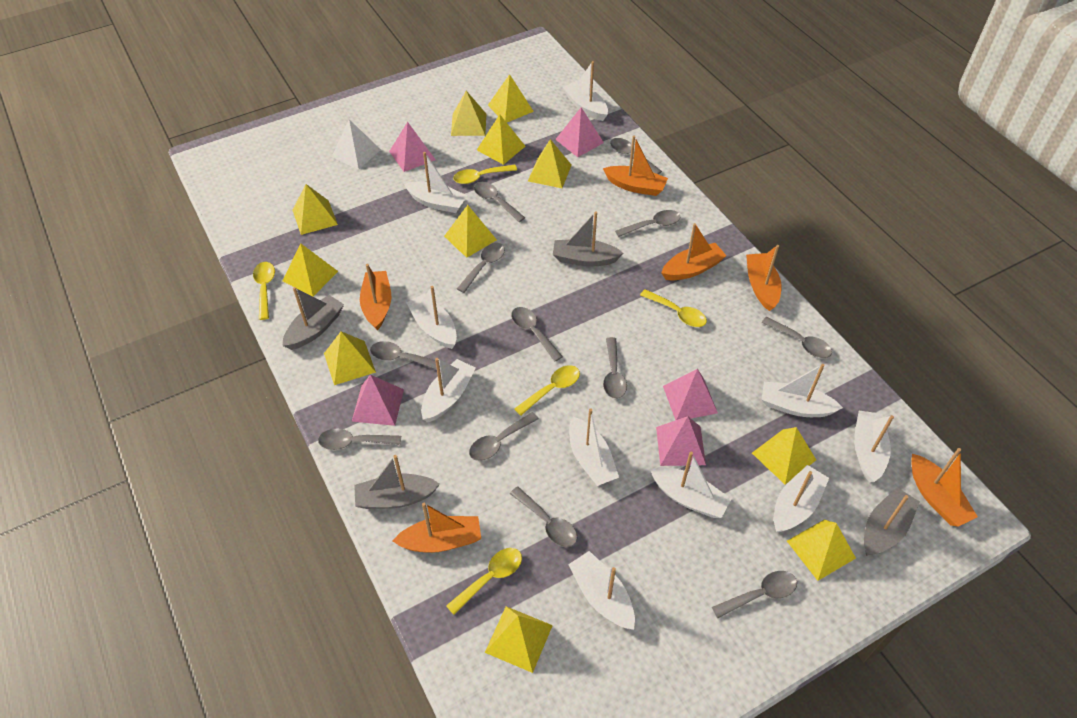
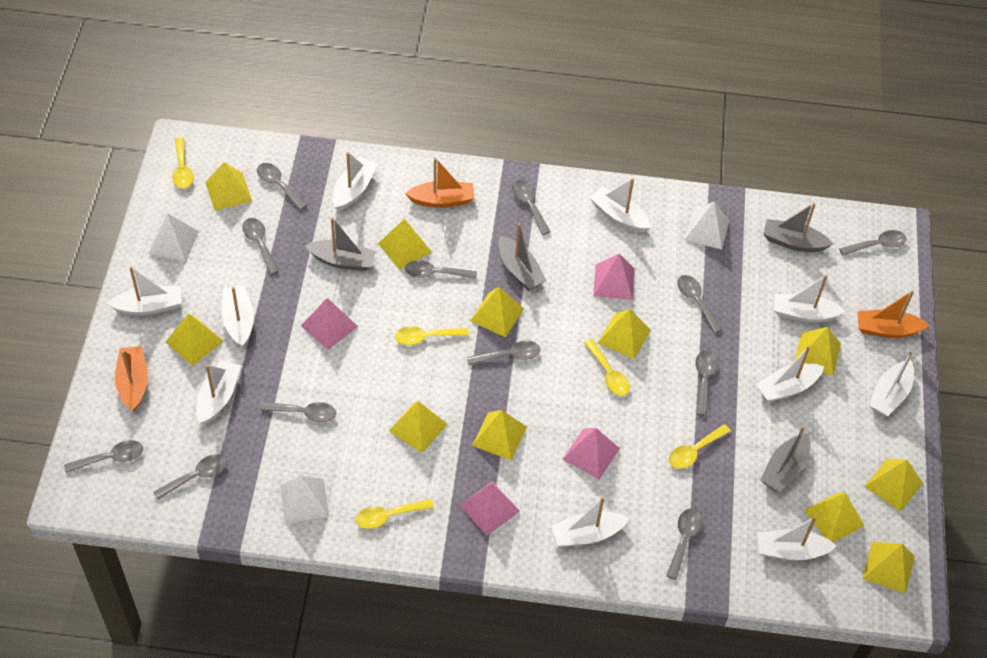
orange boat: 6 -> 3
pink pyramid: 5 -> 4
white pyramid: 1 -> 3

